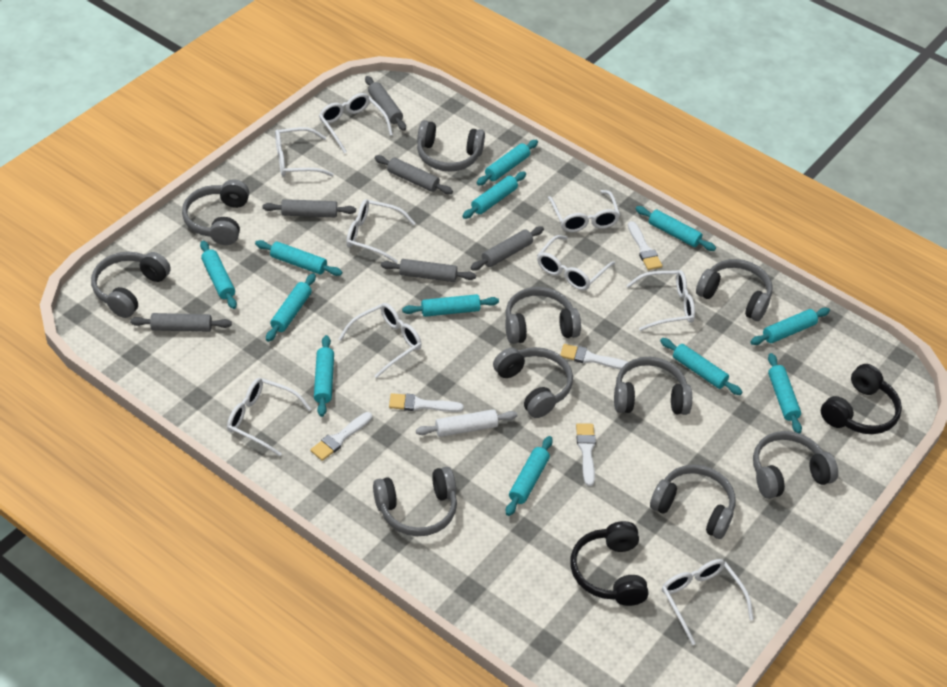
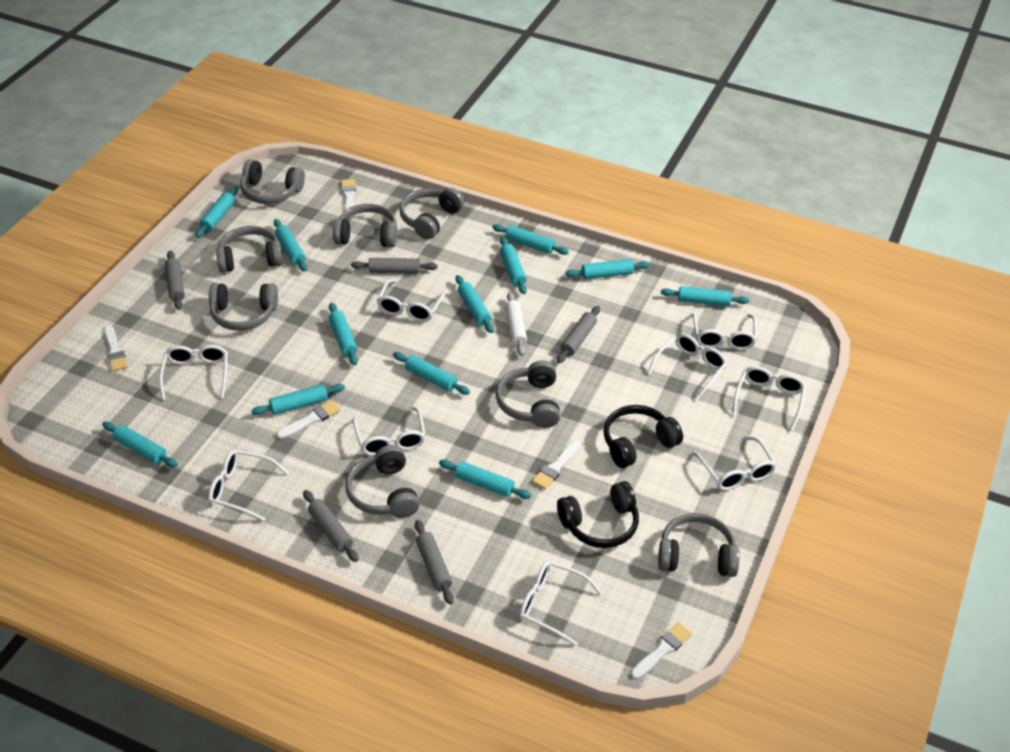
grey headphones: 10 -> 8
grey rolling pin: 6 -> 5

